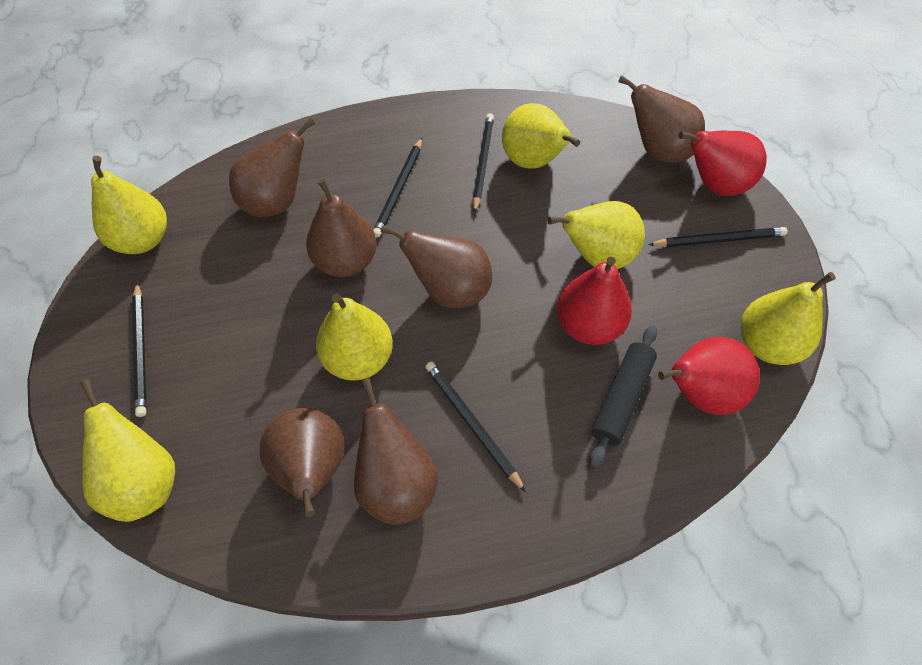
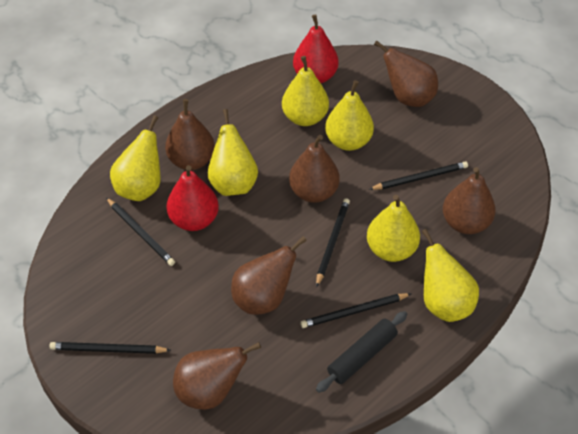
red pear: 3 -> 2

